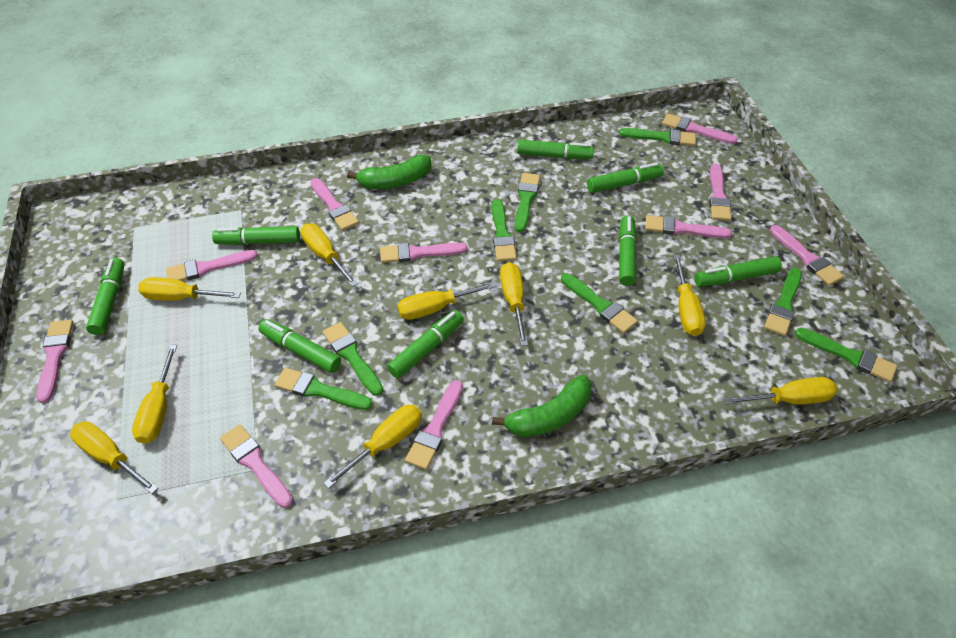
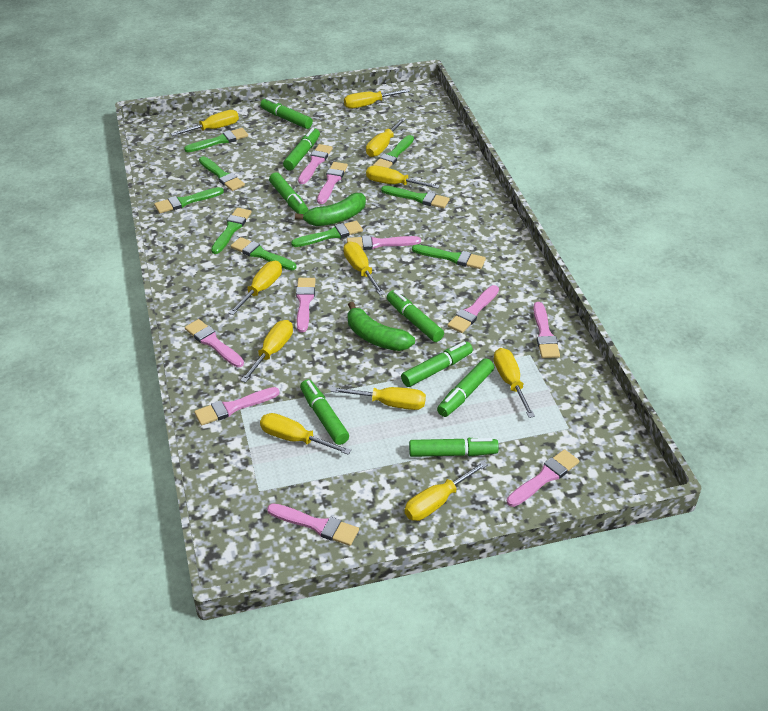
green brush: 8 -> 9
yellow screwdriver: 9 -> 11

